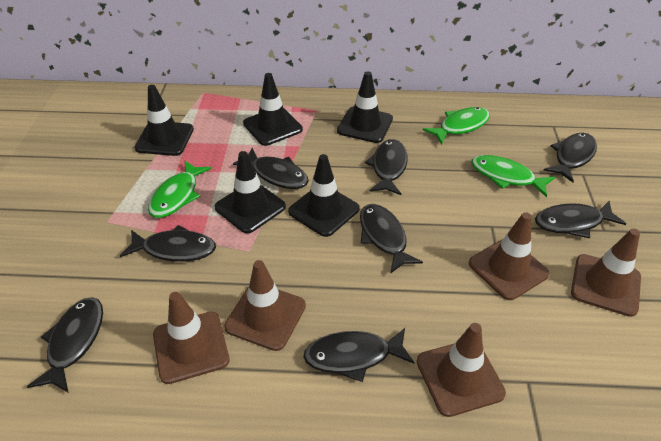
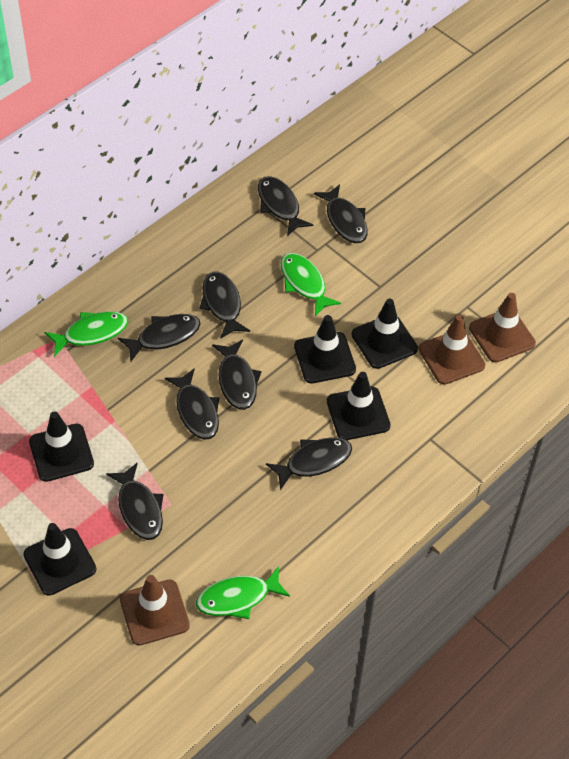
brown traffic cone: 5 -> 3

